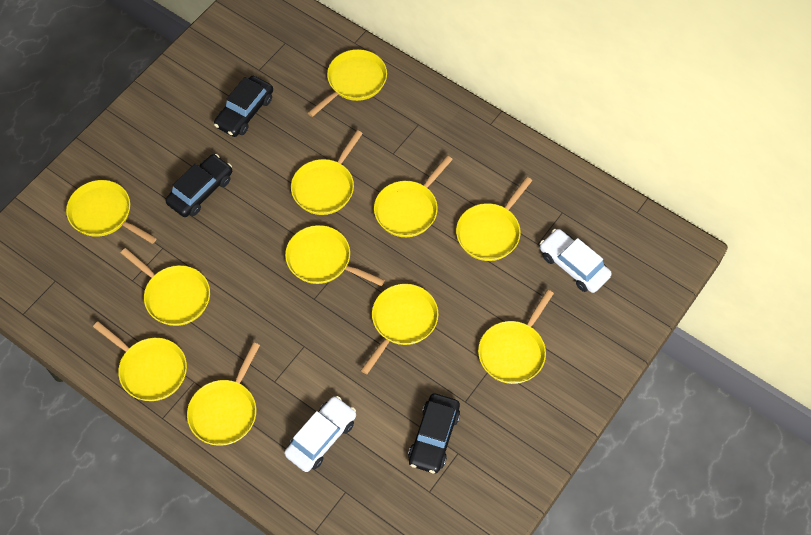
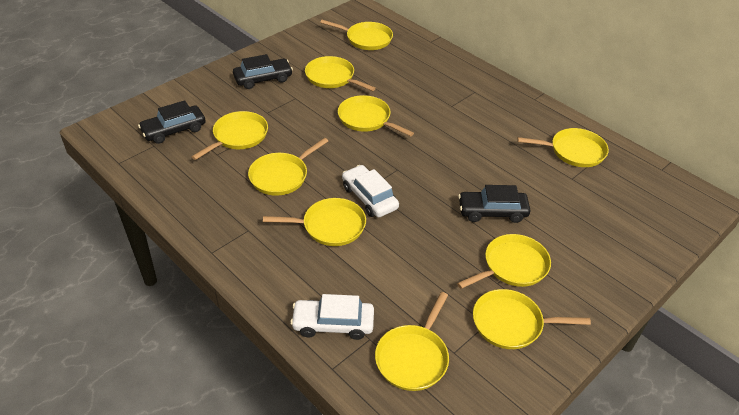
yellow pan: 11 -> 10

